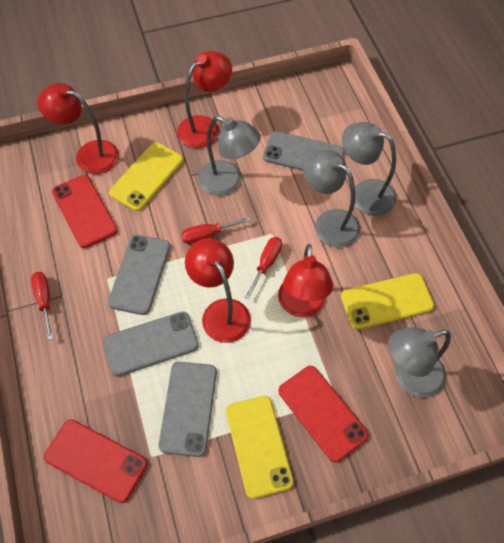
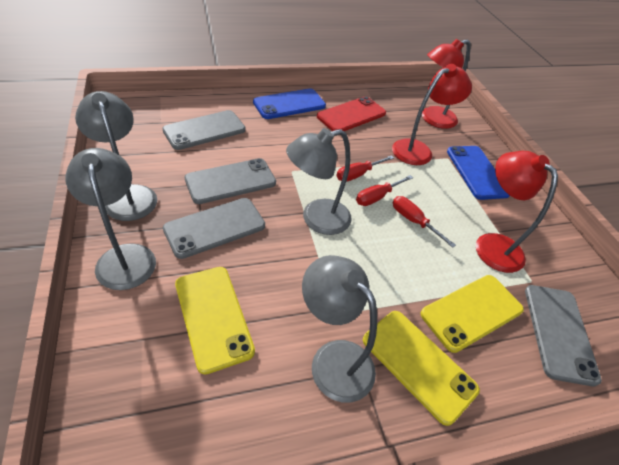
blue phone: 0 -> 2
red lamp: 4 -> 3
red phone: 3 -> 1

